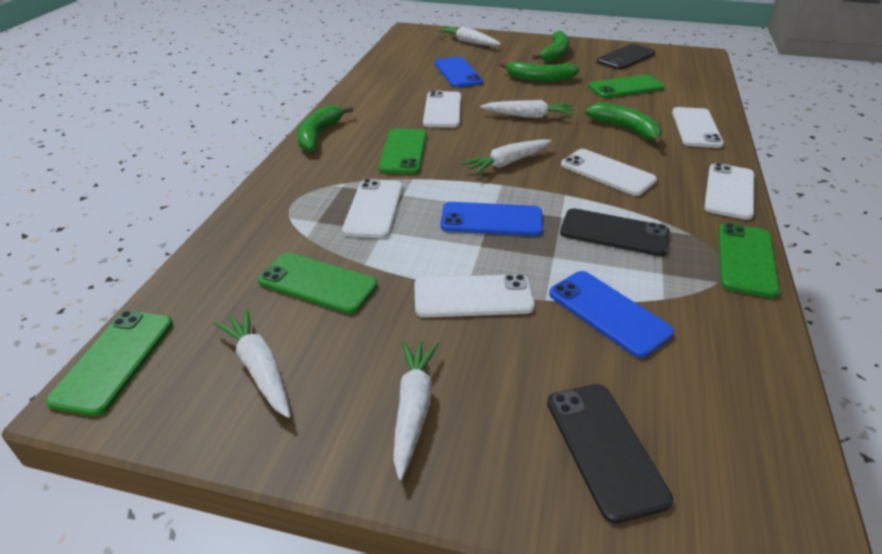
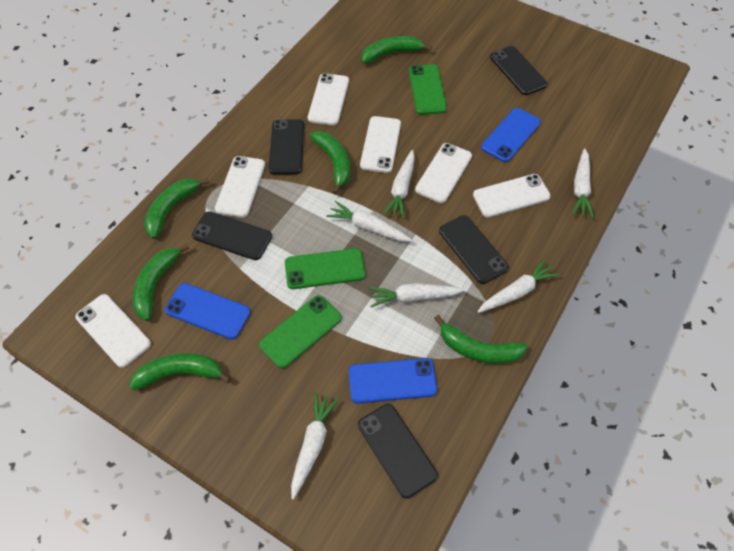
black phone: 3 -> 5
green banana: 4 -> 6
green phone: 5 -> 3
white carrot: 5 -> 6

